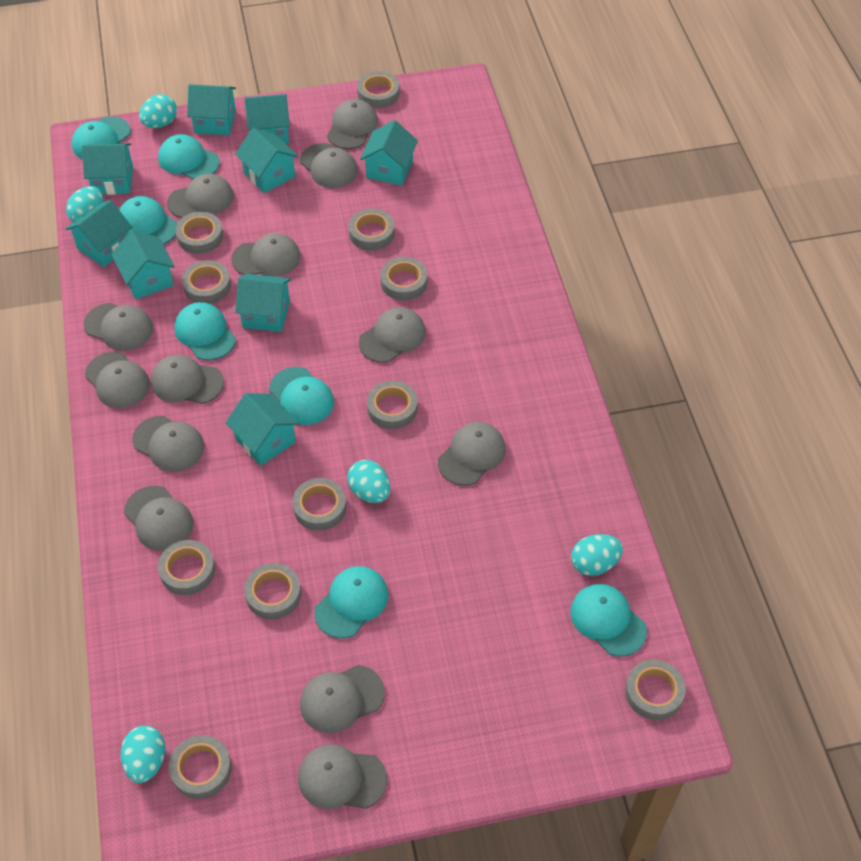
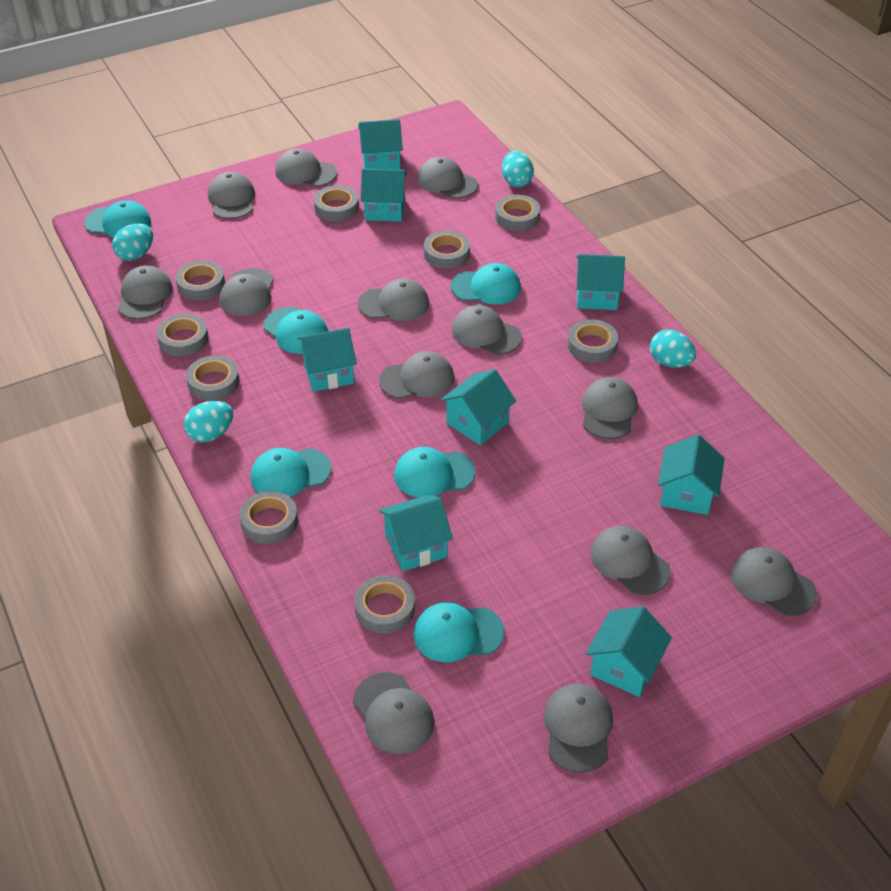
grey tape: 11 -> 9
turquoise cap: 7 -> 6
turquoise egg: 5 -> 4
turquoise house: 9 -> 8

